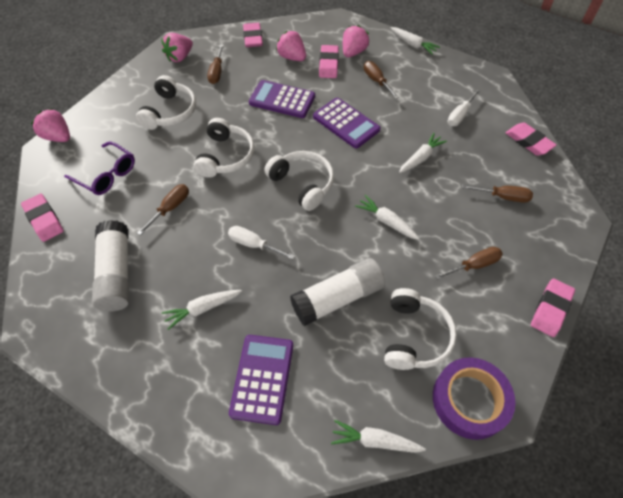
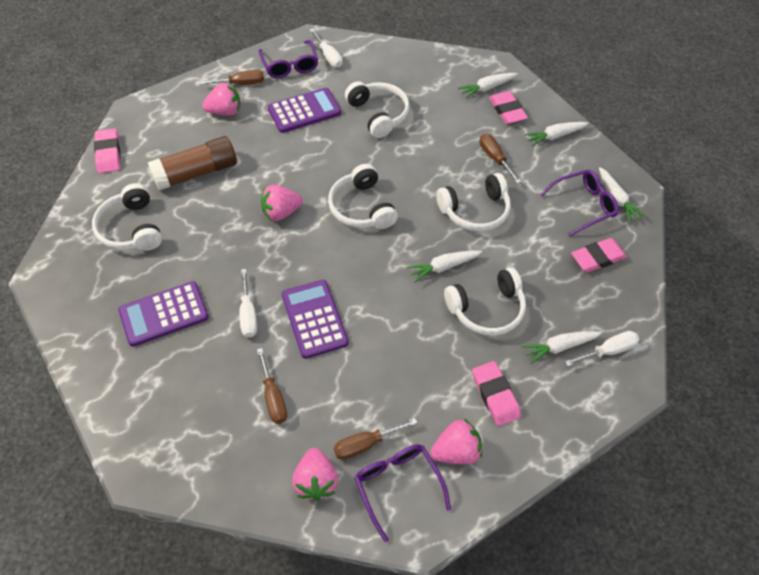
brown glue stick: 0 -> 1
brown screwdriver: 5 -> 4
pink eraser: 5 -> 4
purple glasses: 1 -> 3
purple tape: 1 -> 0
white glue stick: 2 -> 0
white headphones: 4 -> 5
white screwdriver: 2 -> 3

